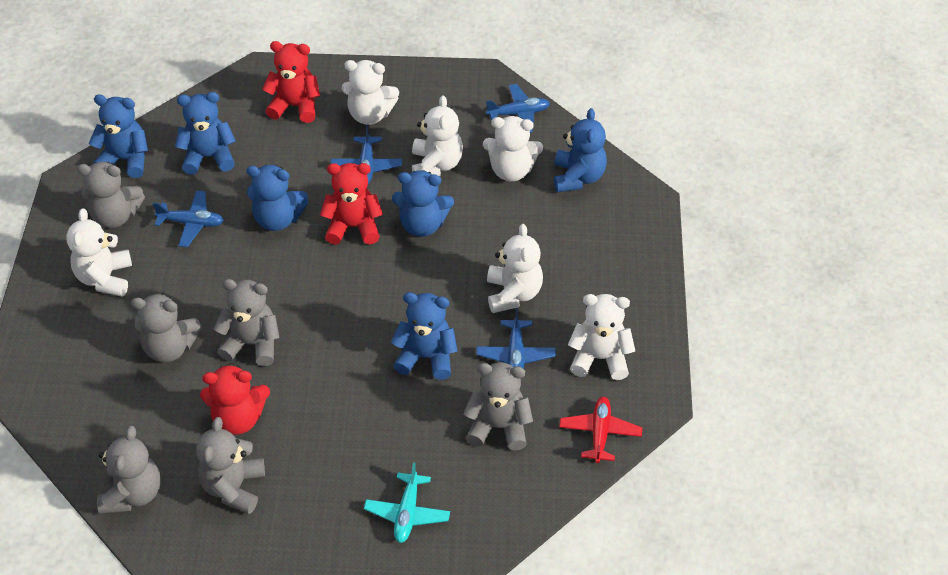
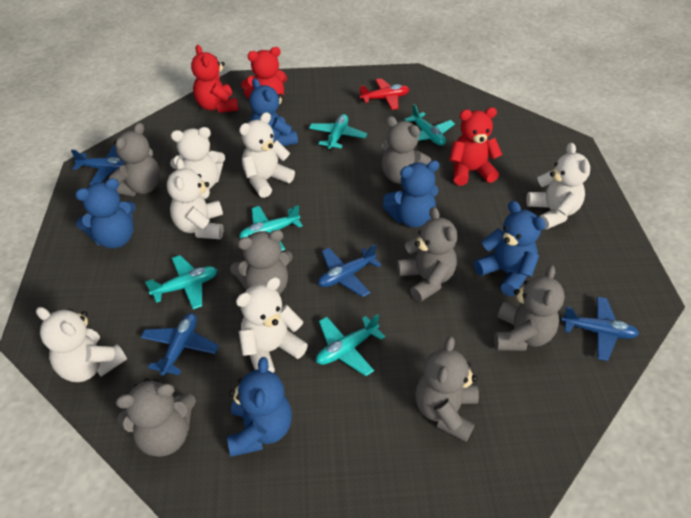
blue teddy bear: 6 -> 5
grey teddy bear: 6 -> 7
turquoise plane: 1 -> 5

